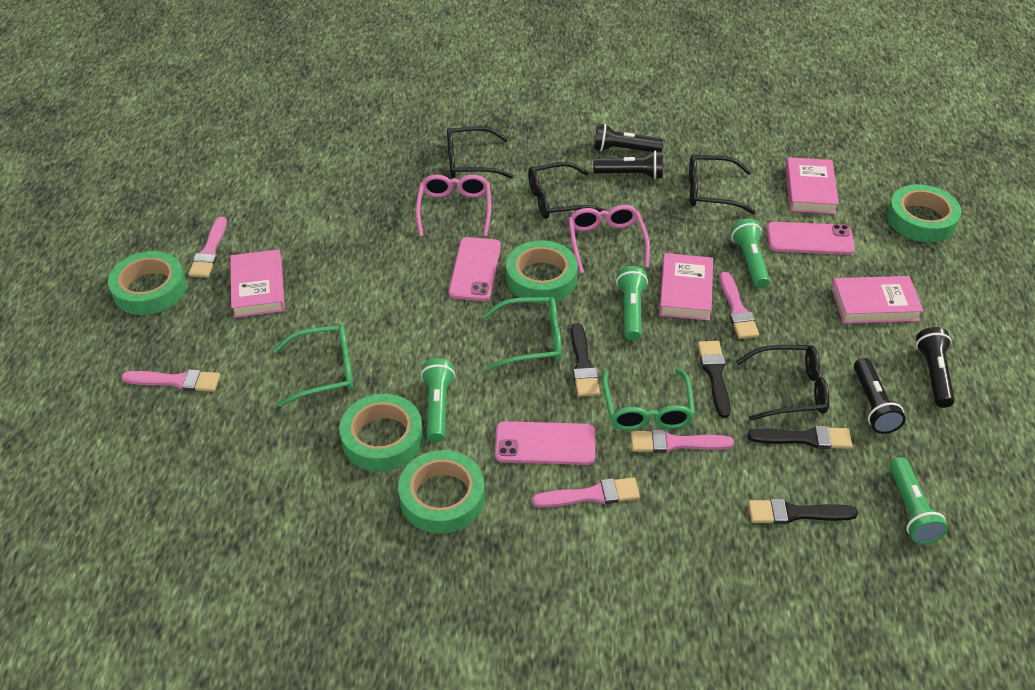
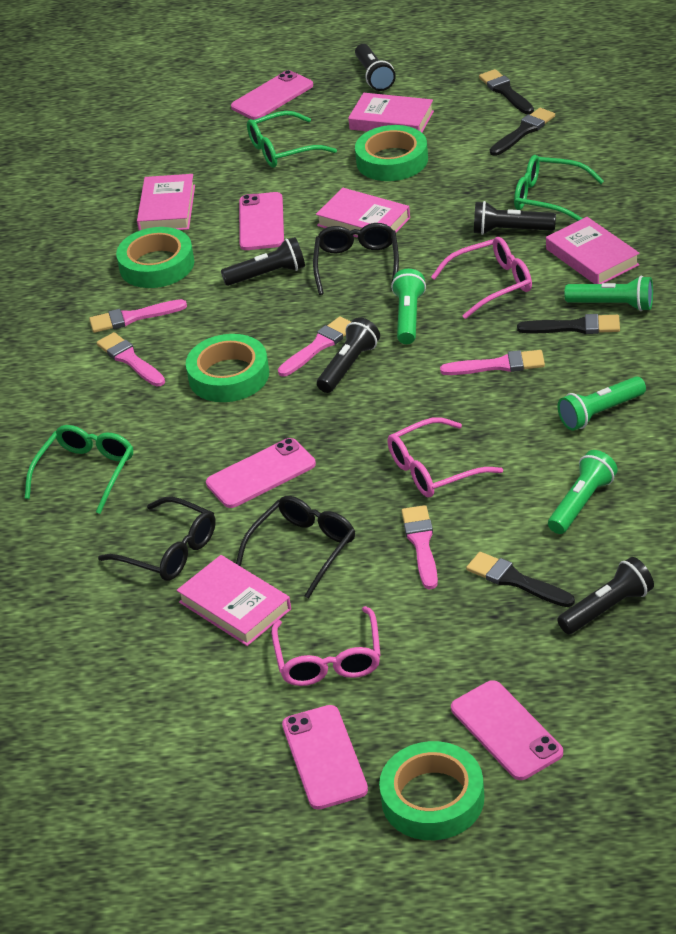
black flashlight: 4 -> 5
black glasses: 4 -> 3
green tape: 5 -> 4
pink book: 4 -> 5
pink glasses: 2 -> 3
pink phone: 3 -> 5

